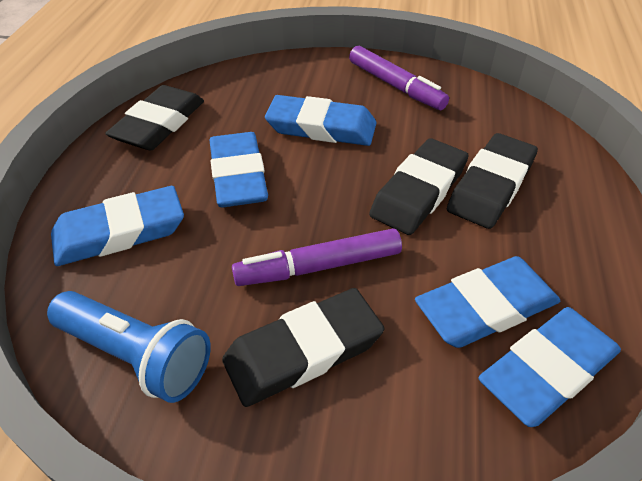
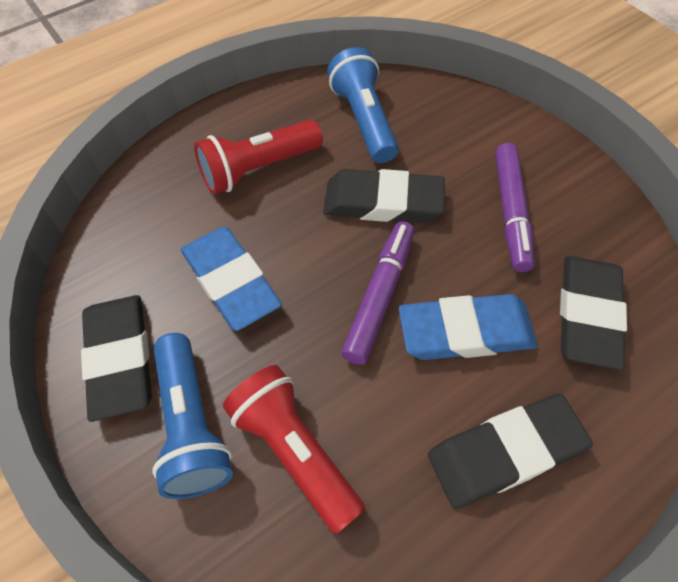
blue eraser: 5 -> 2
blue flashlight: 1 -> 2
red flashlight: 0 -> 2

